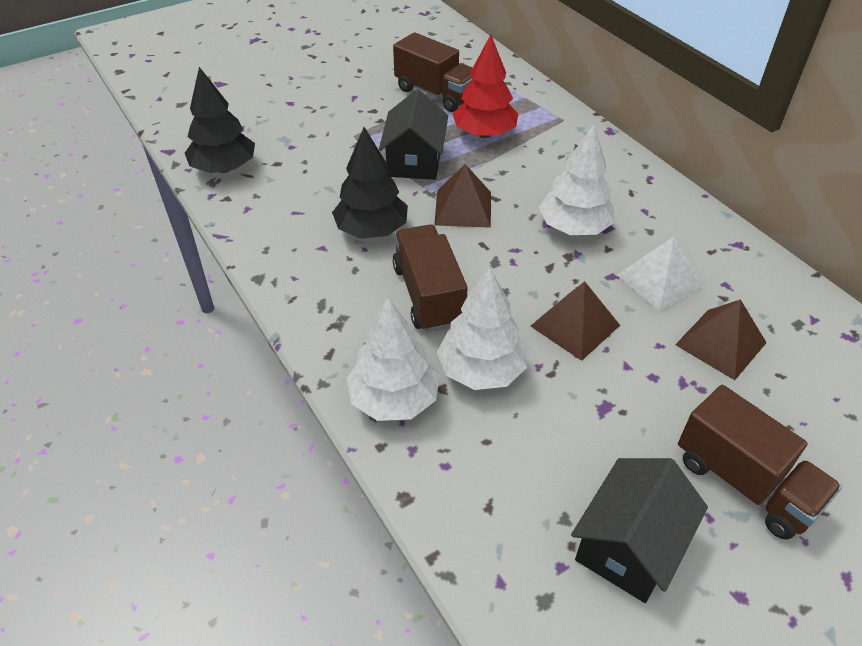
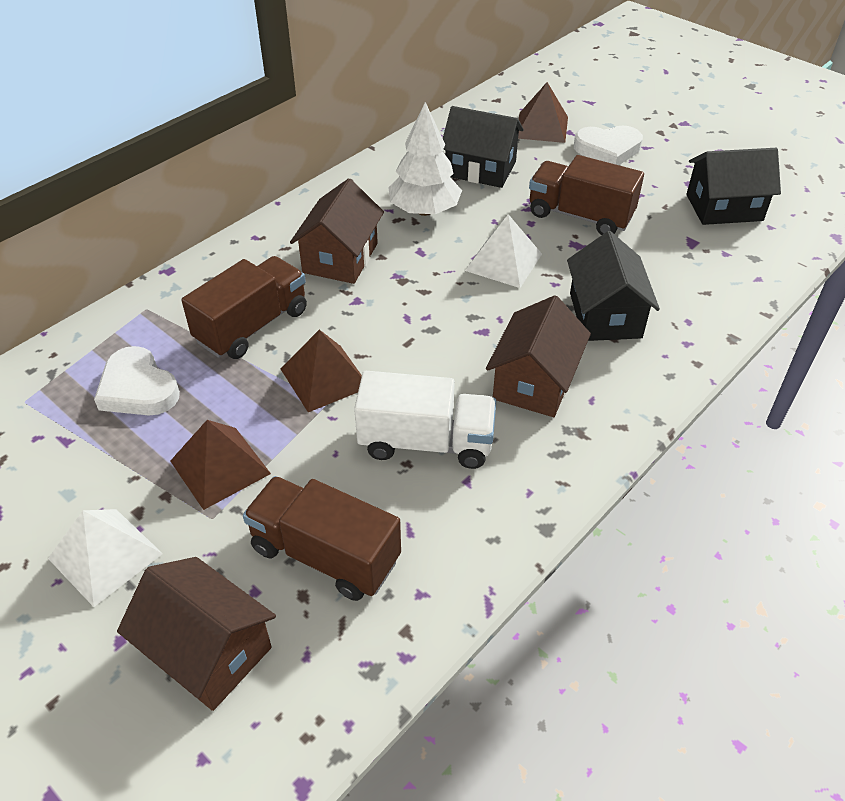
black house: 2 -> 3
black tree: 2 -> 0
brown house: 0 -> 3
red tree: 1 -> 0
white heart: 0 -> 2
white pyramid: 1 -> 2
white tree: 3 -> 1
white truck: 0 -> 1

